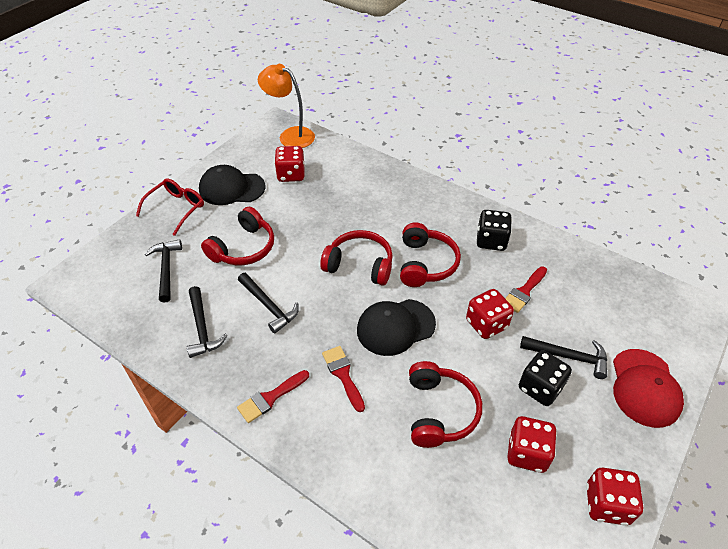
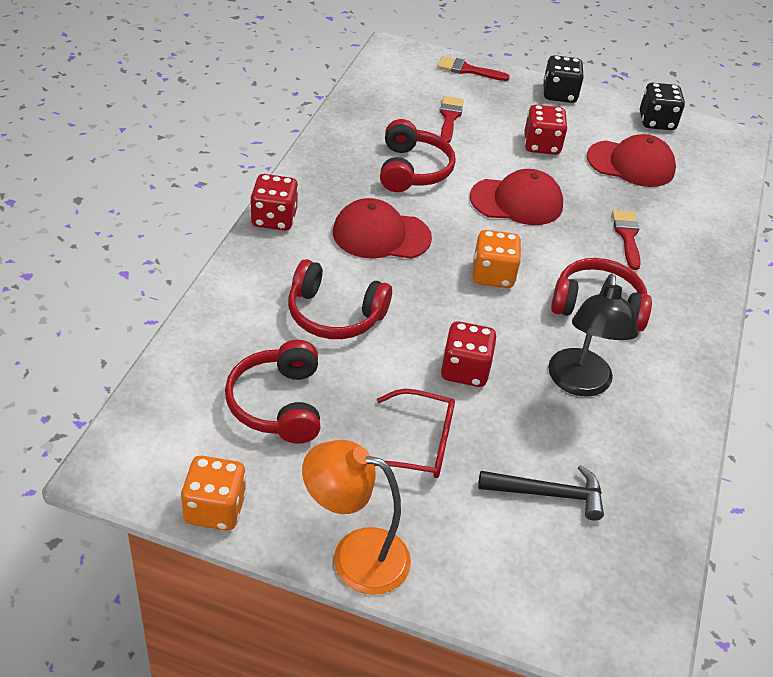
black cap: 2 -> 0
black hammer: 4 -> 1
black lamp: 0 -> 1
orange dice: 0 -> 2
red cap: 1 -> 3
red dice: 4 -> 3

